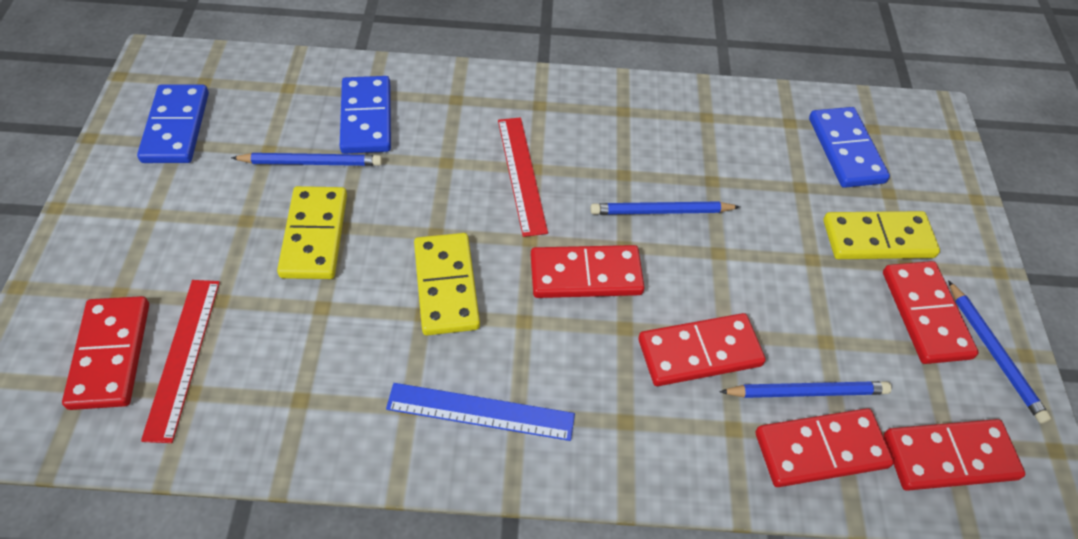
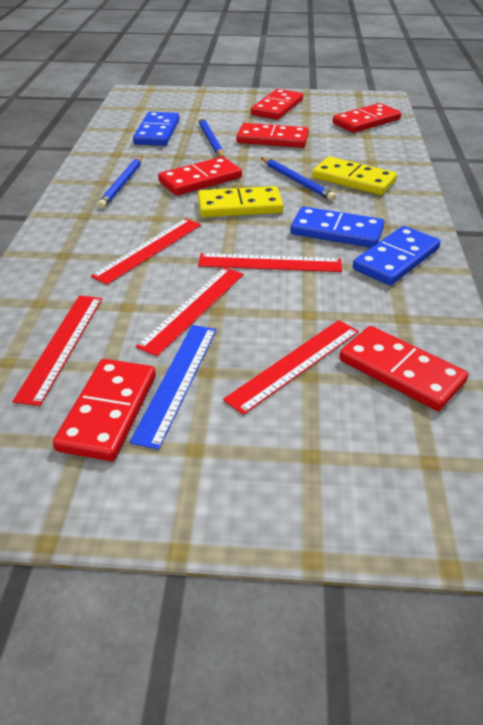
blue pencil: 4 -> 3
red ruler: 2 -> 5
yellow domino: 3 -> 2

